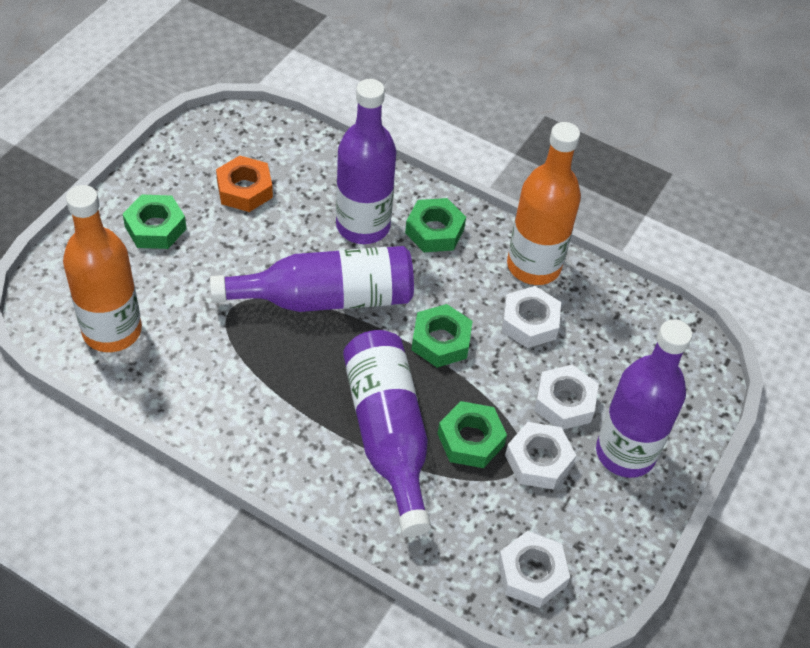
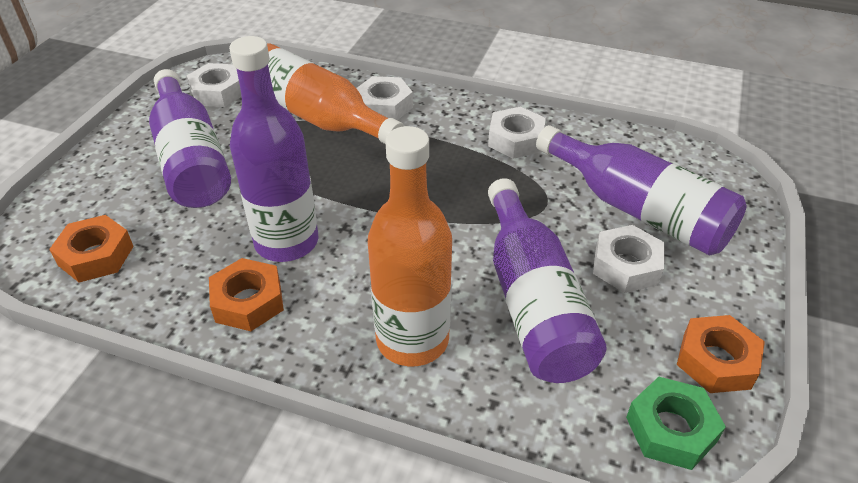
green nut: 4 -> 1
orange nut: 1 -> 3

